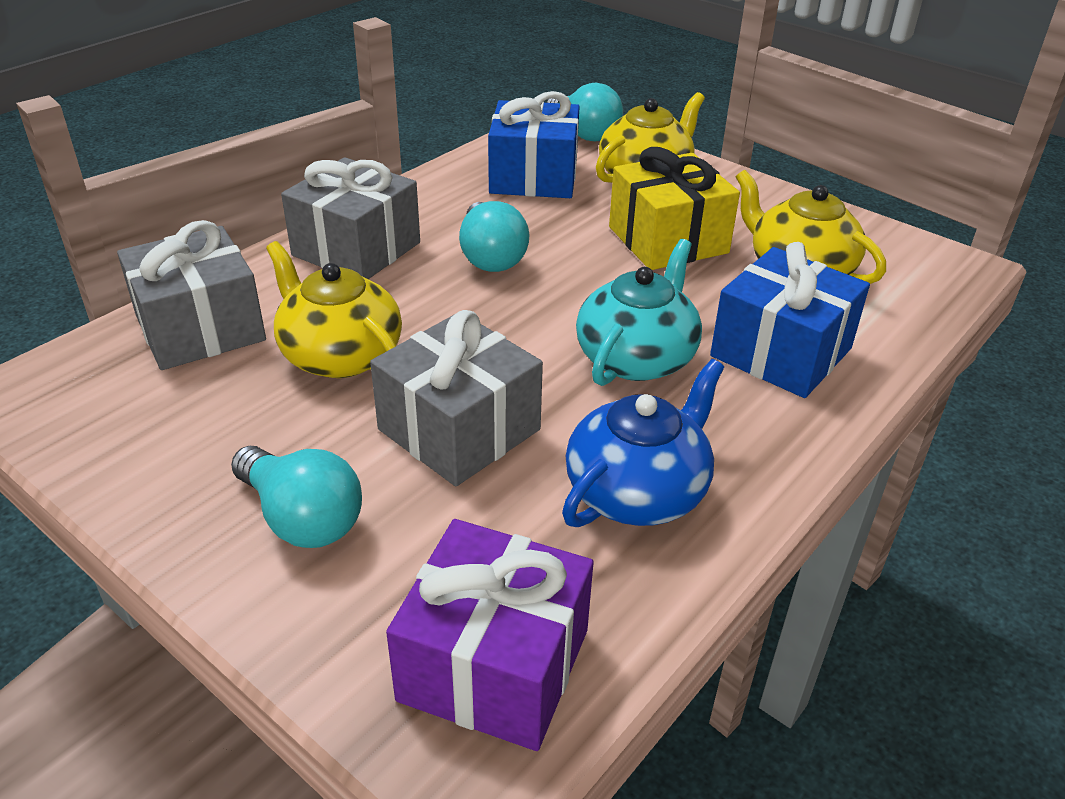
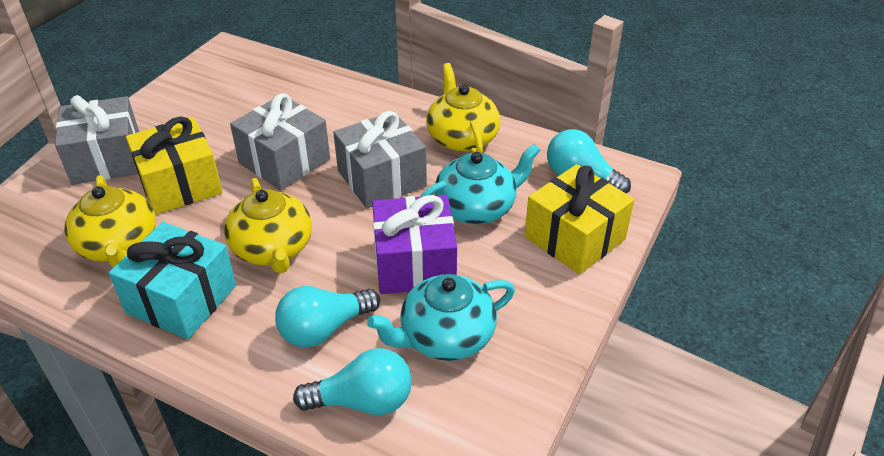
blue gift: 2 -> 0
blue teapot: 1 -> 0
turquoise gift: 0 -> 1
turquoise teapot: 1 -> 2
yellow gift: 1 -> 2

